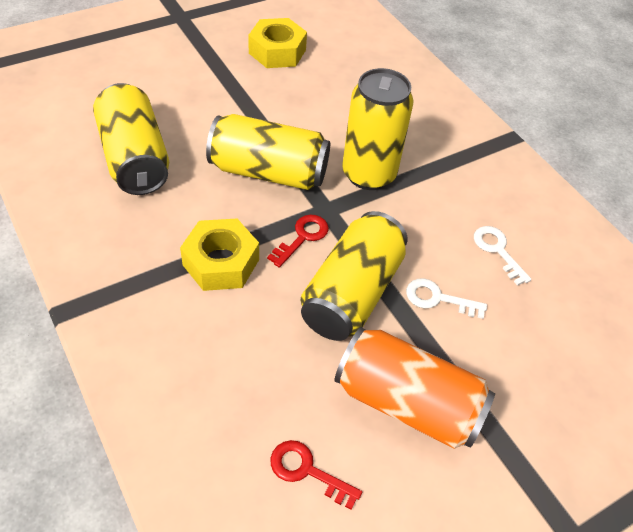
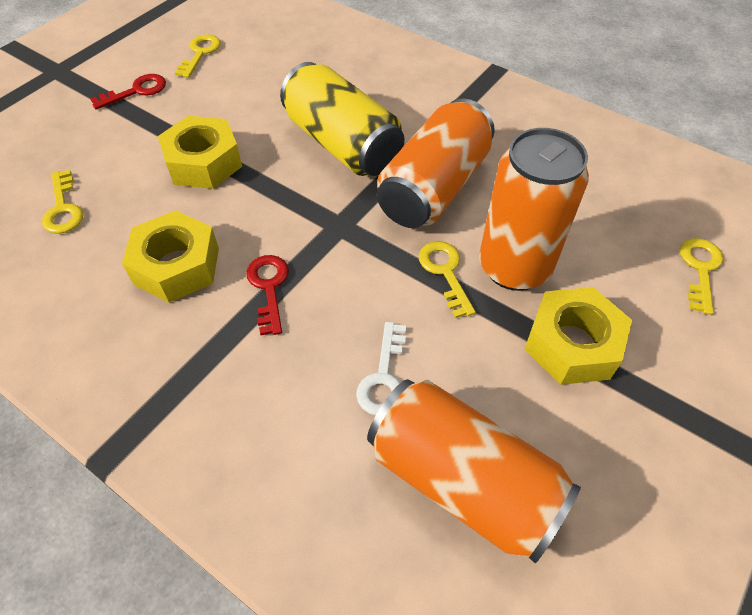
orange can: 1 -> 3
white key: 2 -> 1
yellow can: 4 -> 1
yellow key: 0 -> 4
yellow nut: 2 -> 3

